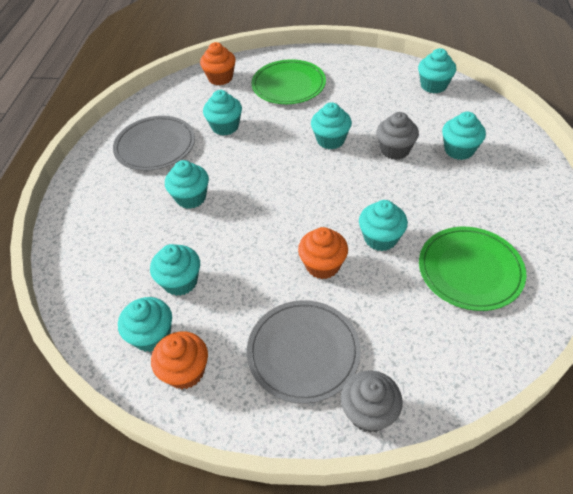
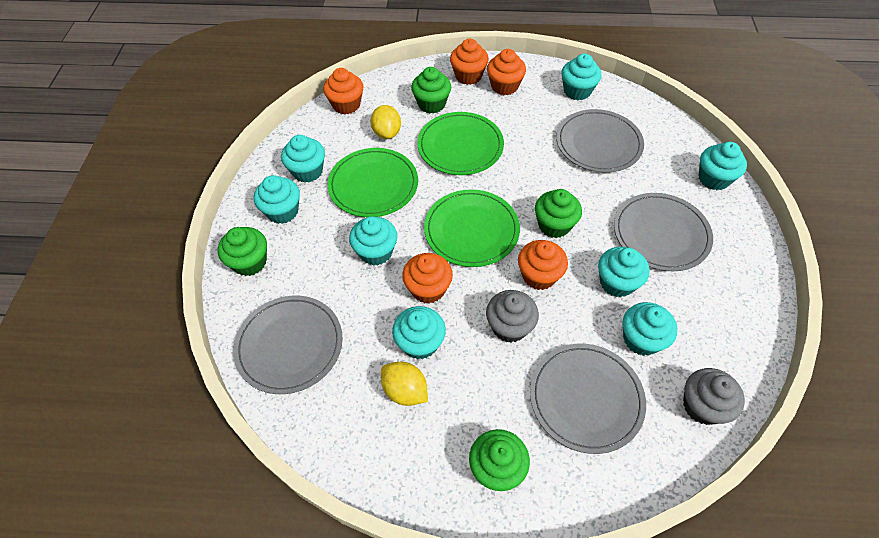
green cupcake: 0 -> 4
green plate: 2 -> 3
grey plate: 2 -> 4
orange cupcake: 3 -> 5
yellow lemon: 0 -> 2

